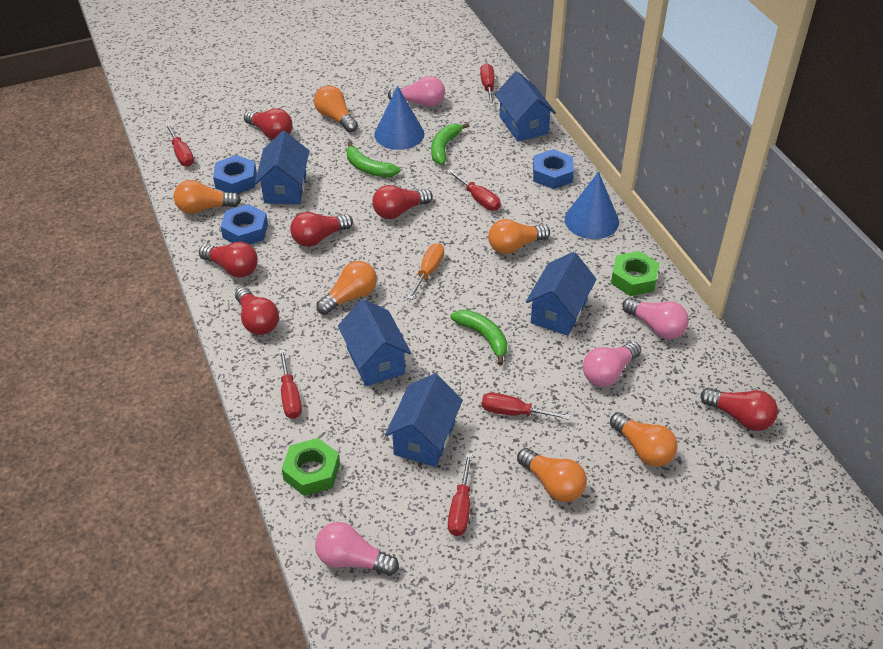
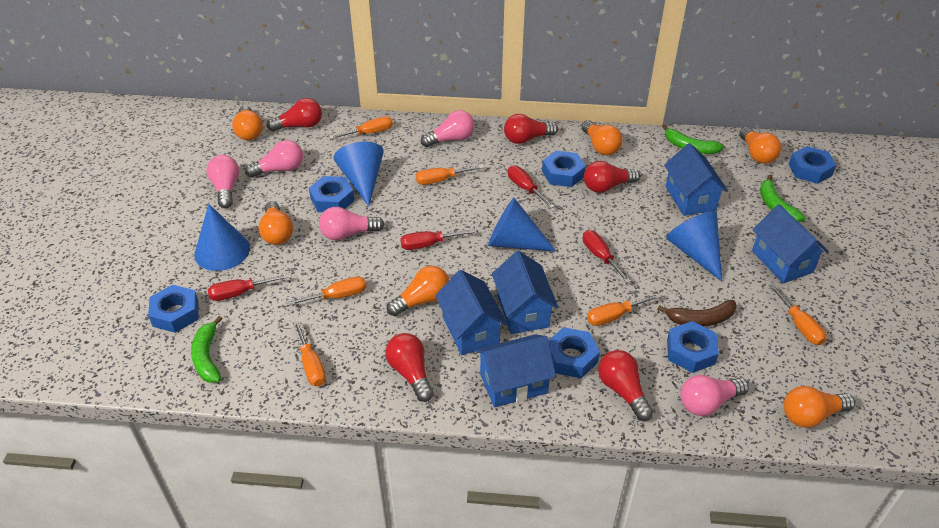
blue cone: 2 -> 4
blue nut: 3 -> 6
brown banana: 0 -> 1
green nut: 2 -> 0
orange screwdriver: 1 -> 6
pink light bulb: 4 -> 5
red light bulb: 6 -> 5
red screwdriver: 6 -> 4

